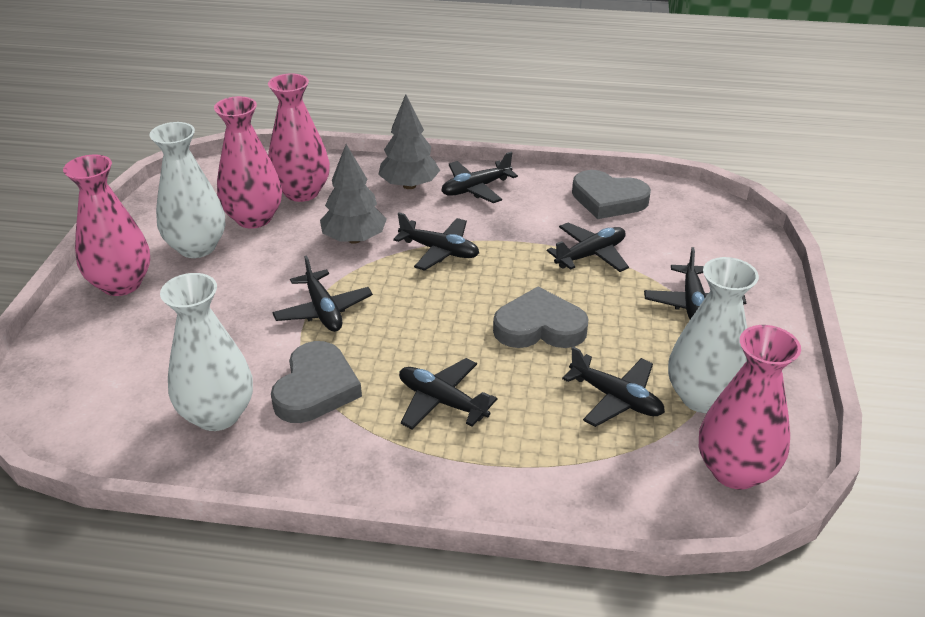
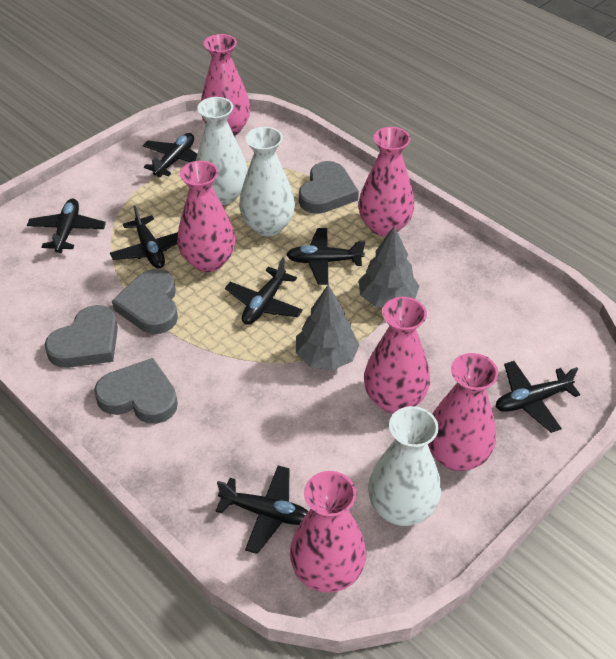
grey heart: 3 -> 4
pink vase: 4 -> 6

